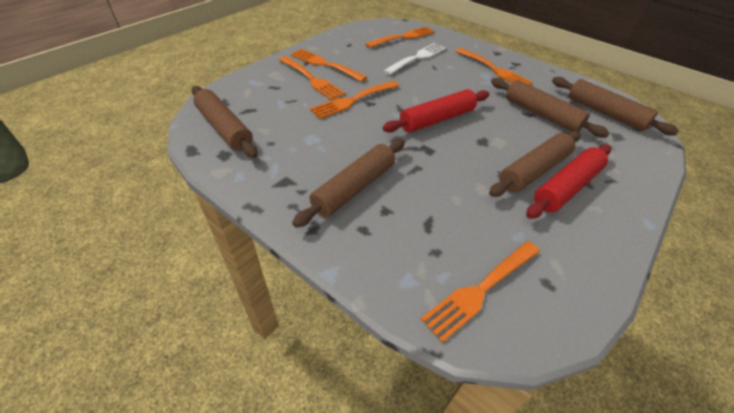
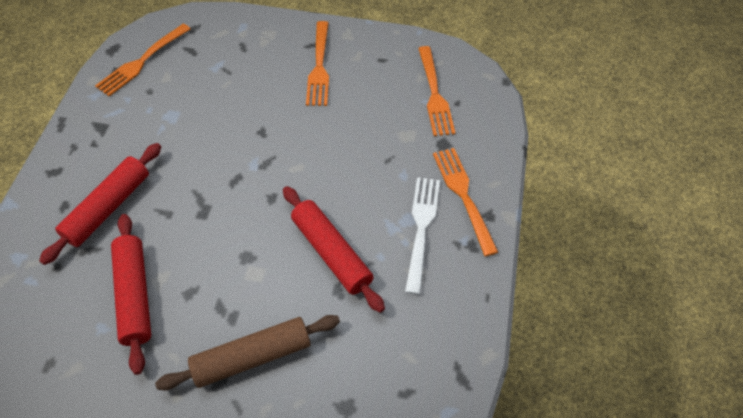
brown rolling pin: 5 -> 1
orange fork: 6 -> 4
red rolling pin: 2 -> 3

